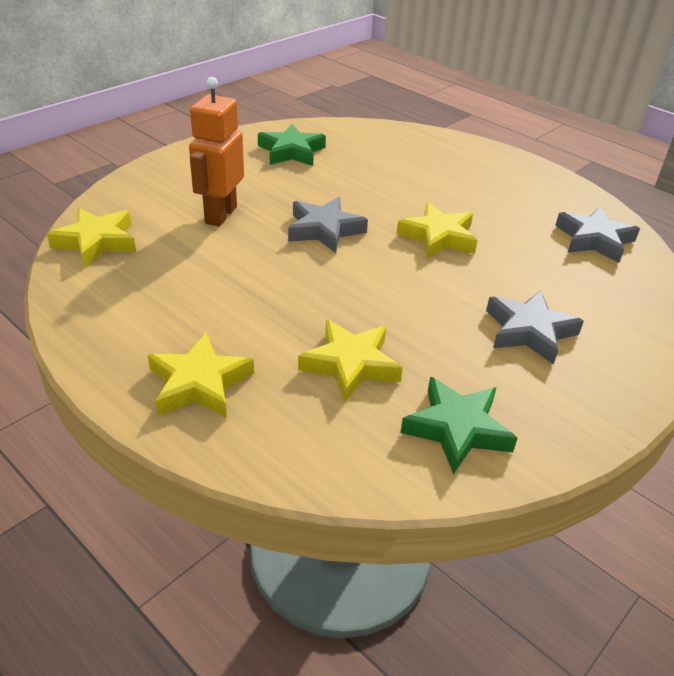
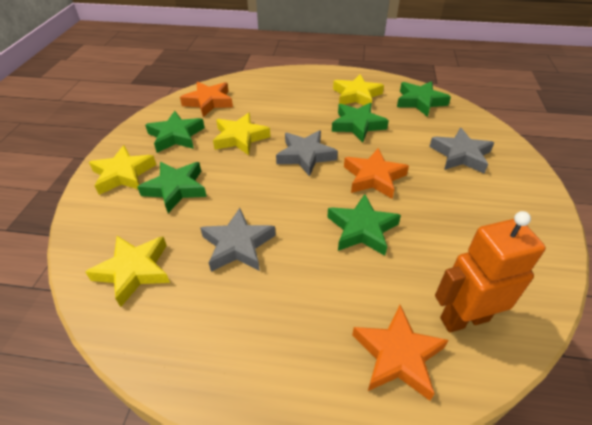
green star: 2 -> 5
orange star: 0 -> 3

